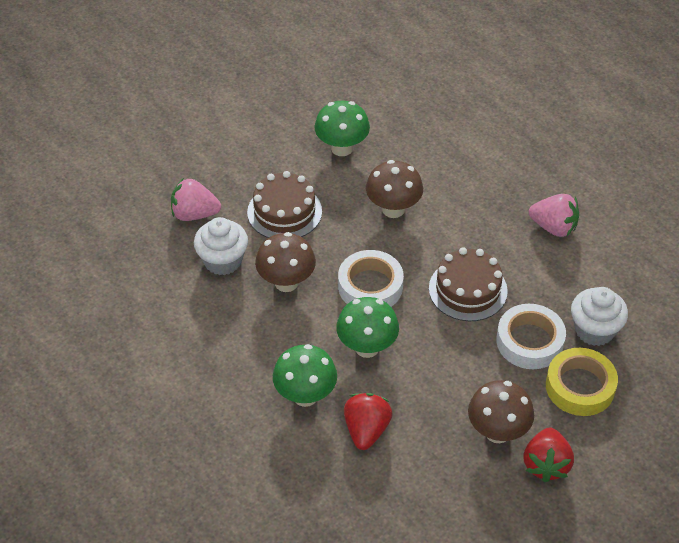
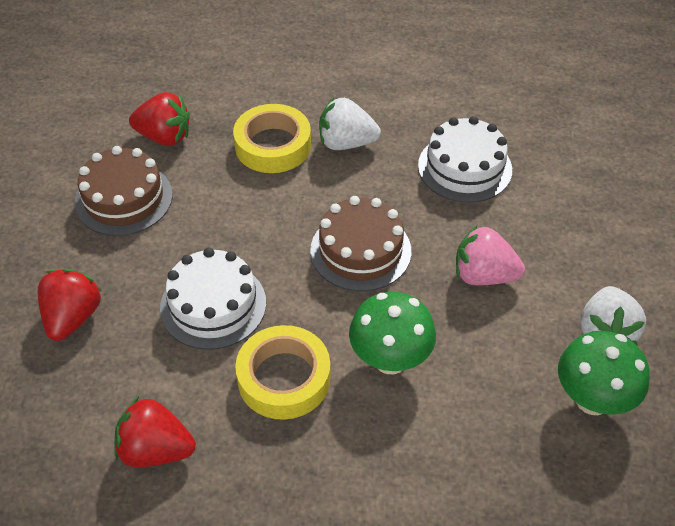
brown mushroom: 3 -> 0
green mushroom: 3 -> 2
pink strawberry: 2 -> 1
red strawberry: 2 -> 3
white cake: 0 -> 2
white cupcake: 2 -> 0
white strawberry: 0 -> 2
white tape: 2 -> 0
yellow tape: 1 -> 2

